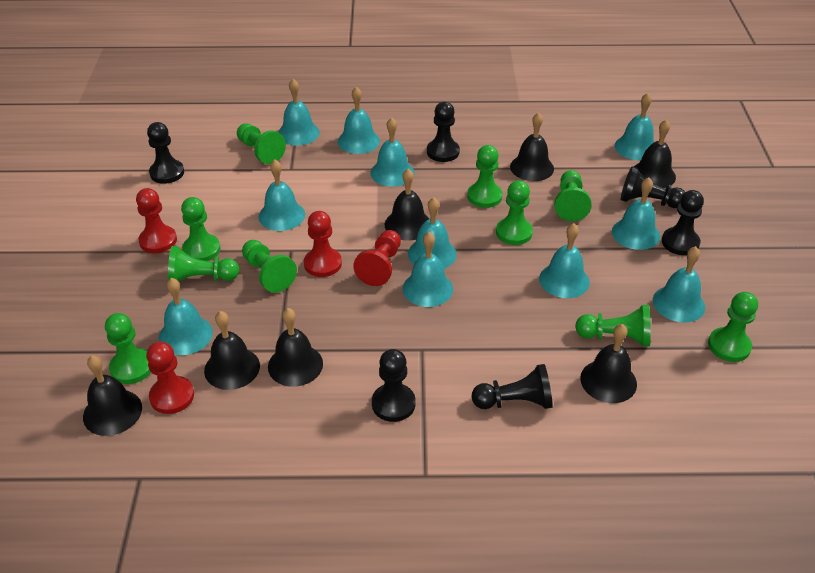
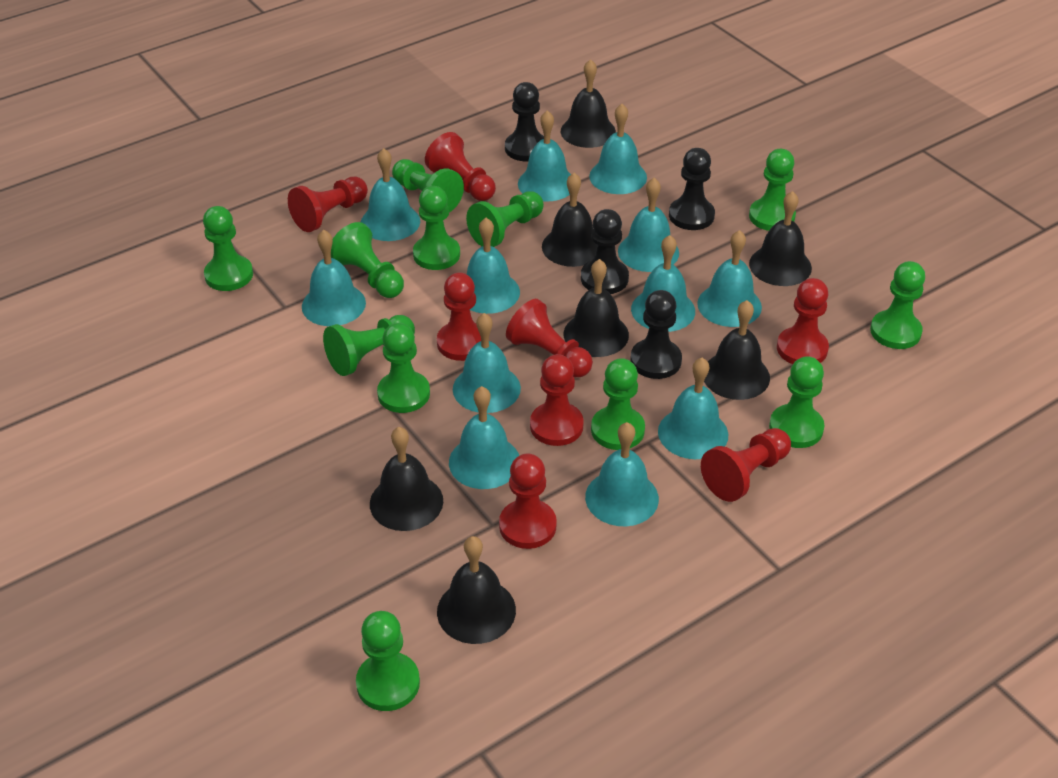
black pawn: 6 -> 4
green pawn: 10 -> 12
red pawn: 4 -> 8
turquoise bell: 11 -> 12

